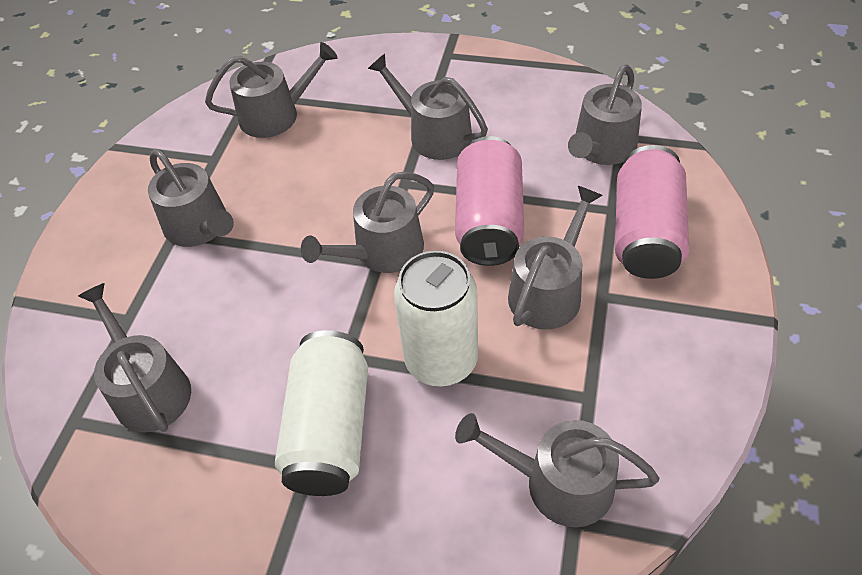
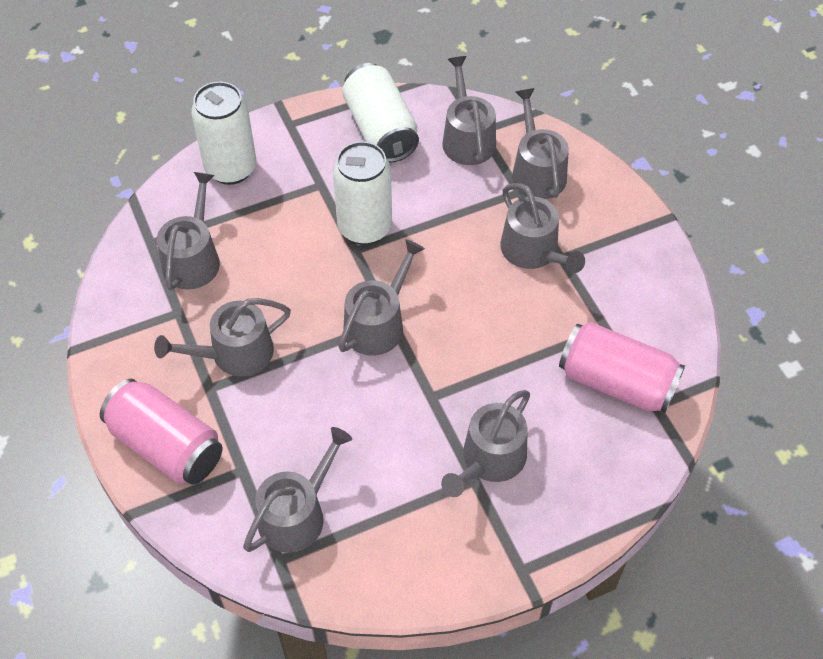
white can: 2 -> 3

